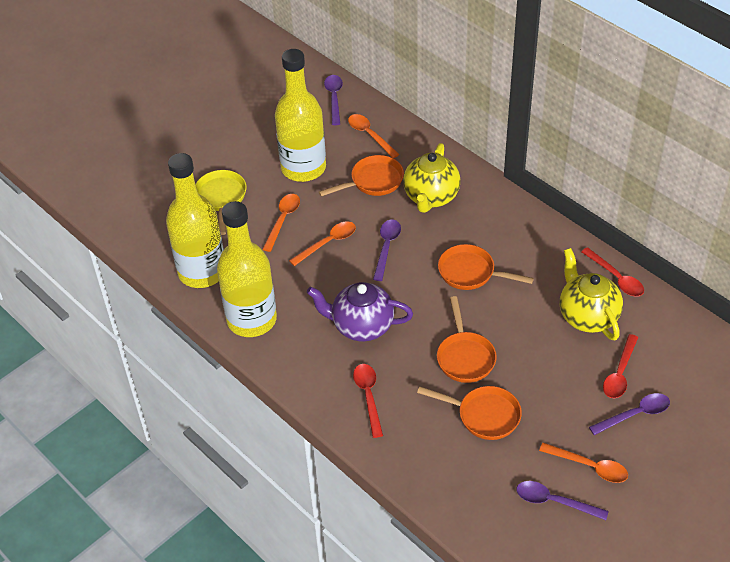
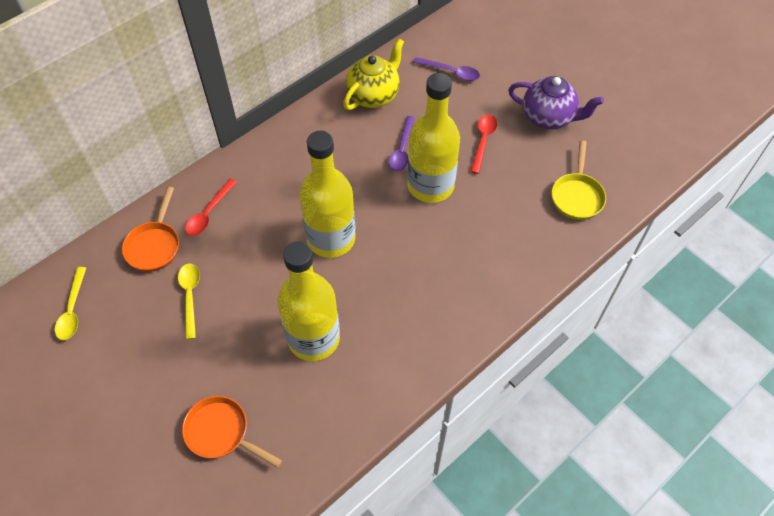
orange pan: 4 -> 2
orange spoon: 4 -> 0
purple spoon: 4 -> 2
red spoon: 3 -> 2
yellow spoon: 0 -> 2
yellow teapot: 2 -> 1

